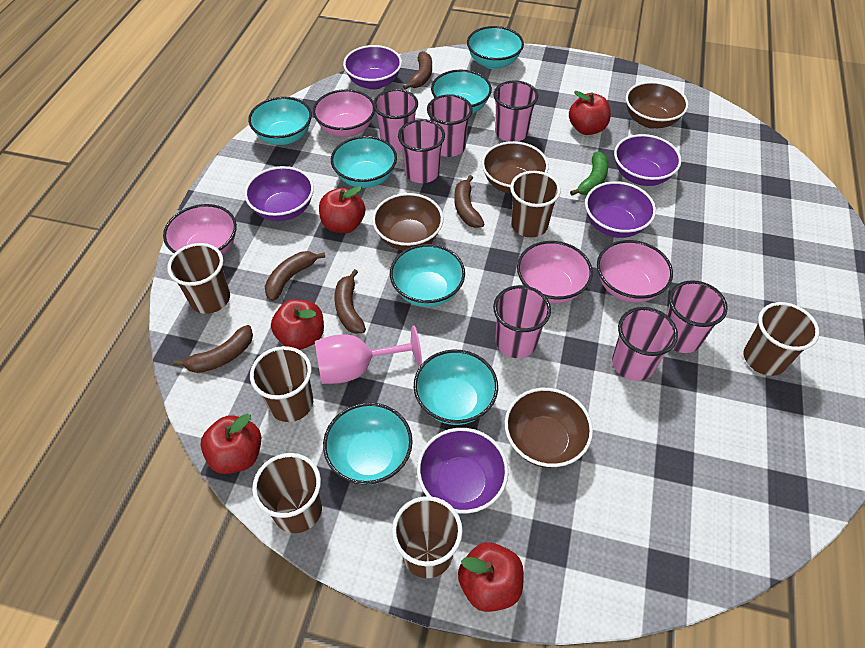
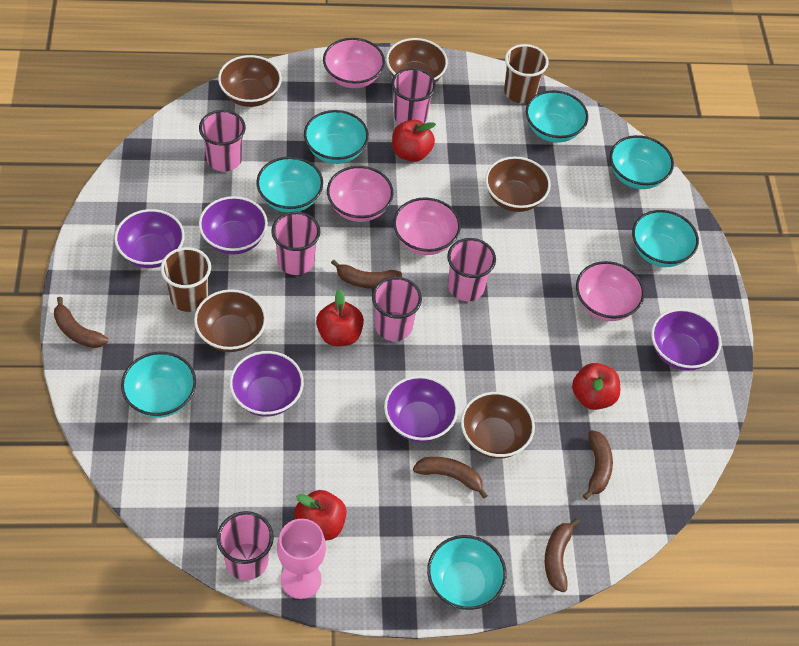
brown bowl: 4 -> 5
brown cup: 6 -> 2
green banana: 1 -> 0
pink cup: 7 -> 6
red apple: 5 -> 4

